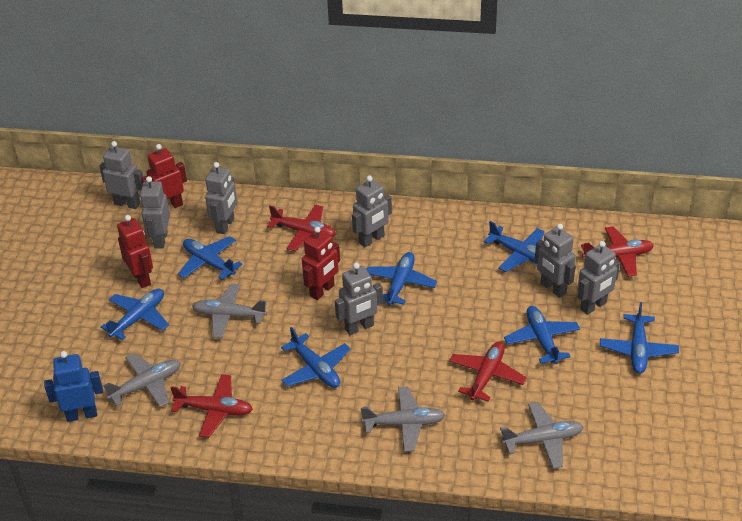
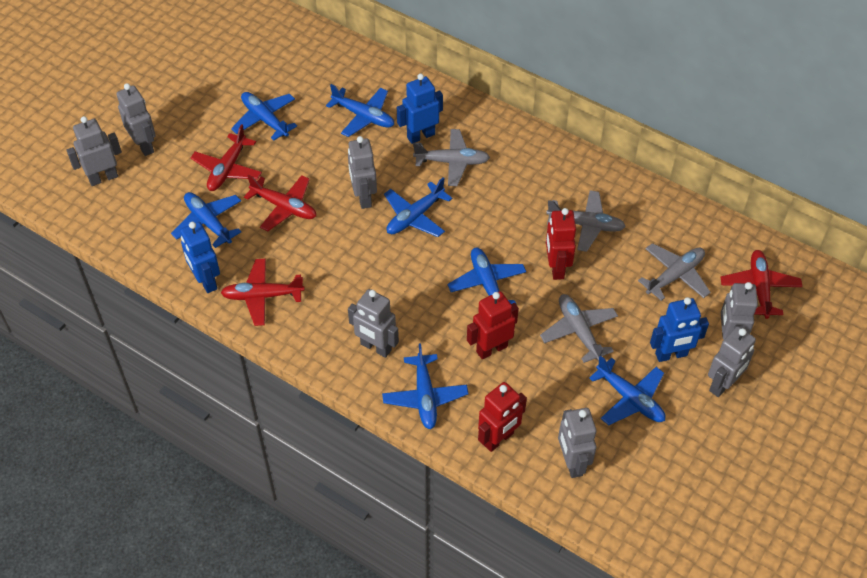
blue robot: 1 -> 3

